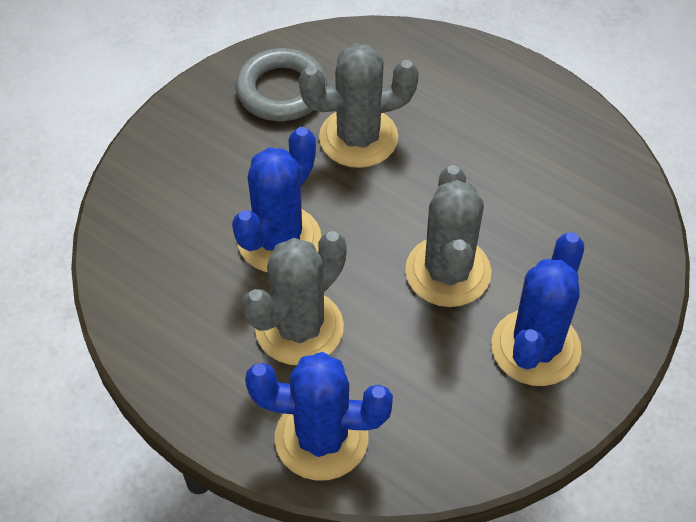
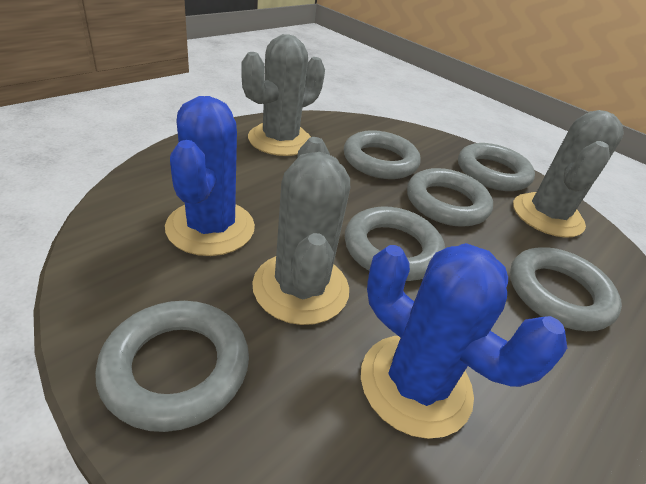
blue cactus: 3 -> 2
grey ring: 1 -> 6

